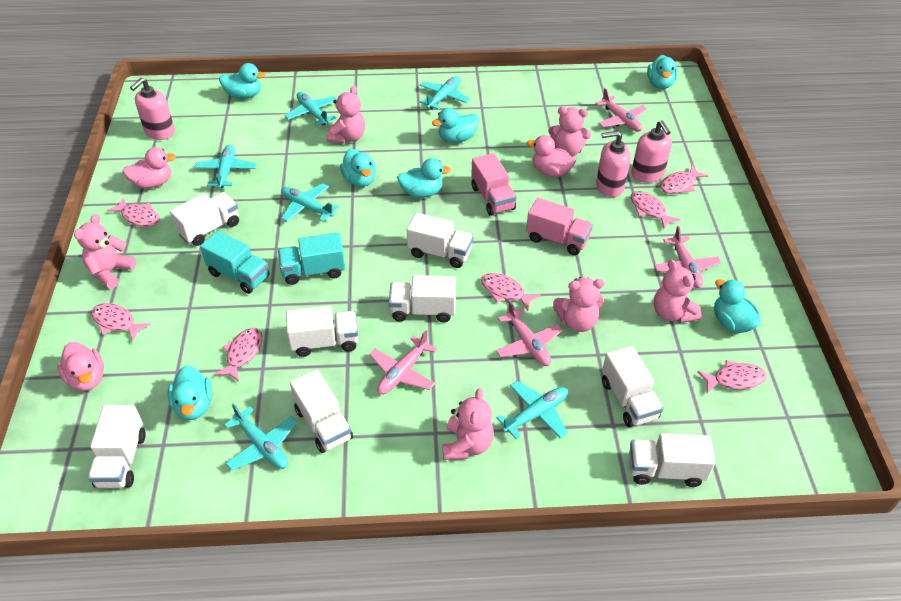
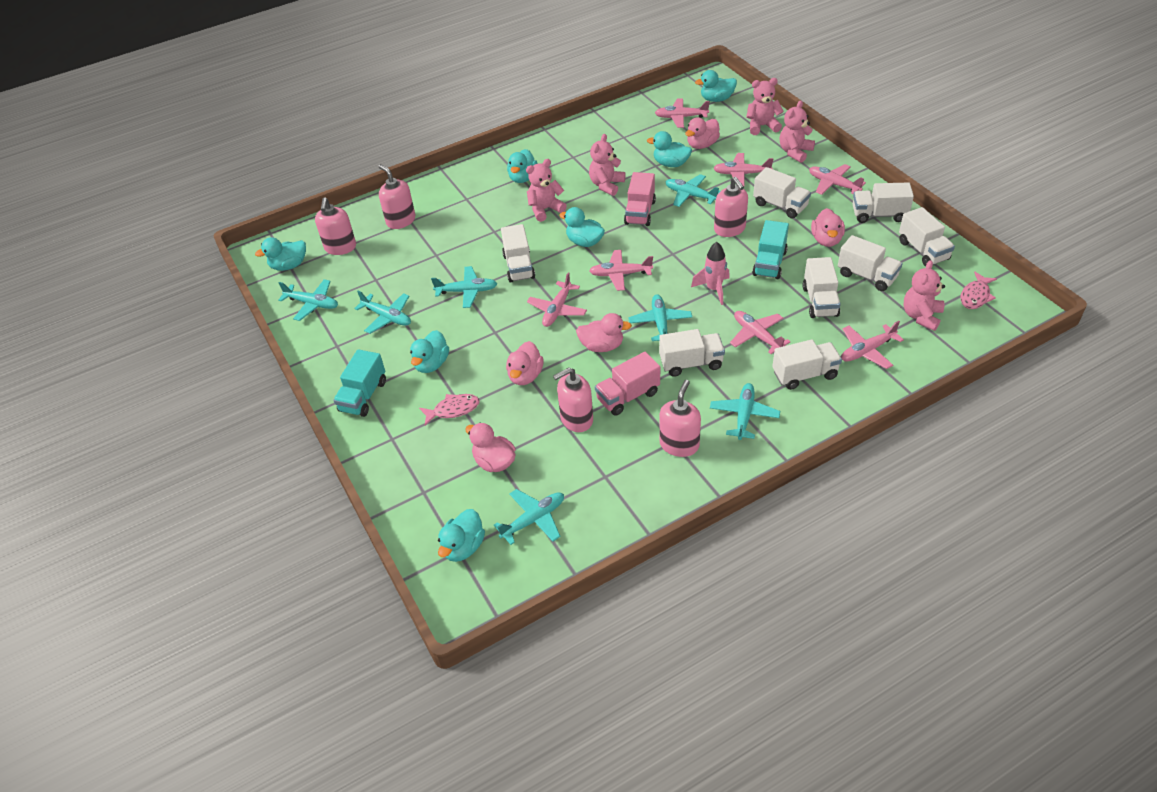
pink duck: 3 -> 5
pink fish: 7 -> 2
pink plane: 4 -> 7
pink rocket: 0 -> 1
pink soap dispenser: 3 -> 5
pink teddy bear: 6 -> 5
turquoise plane: 6 -> 7

